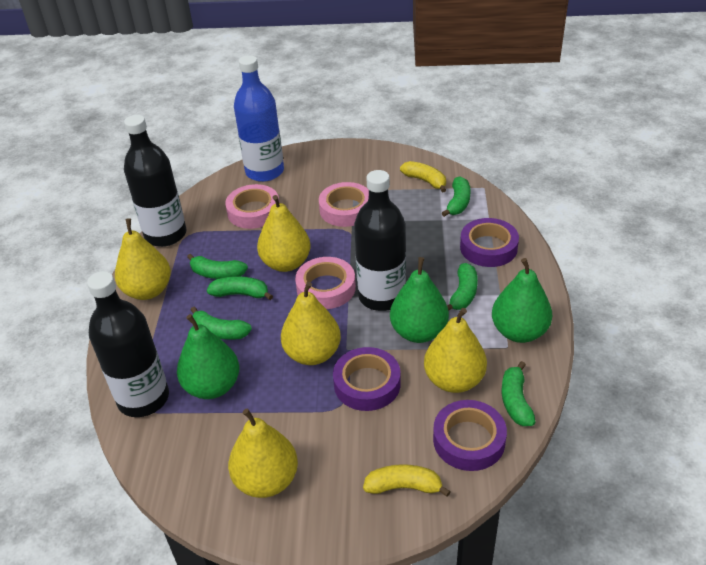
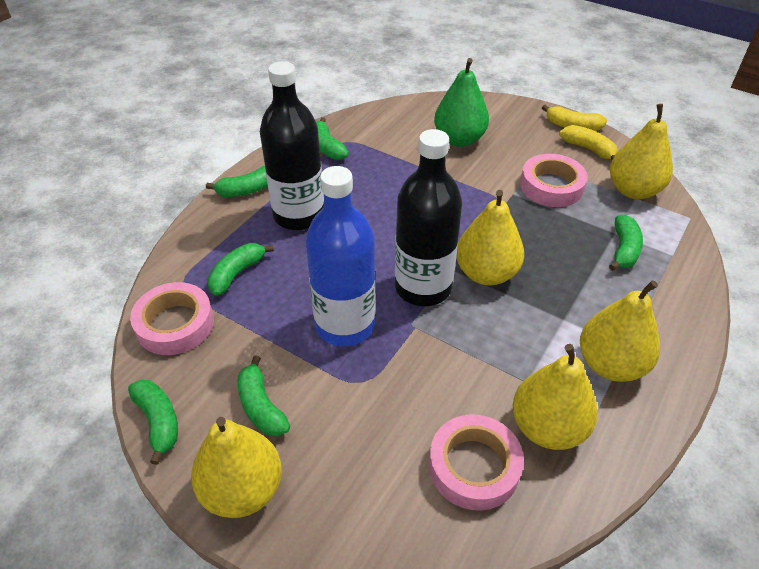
black bottle: 3 -> 2
green pear: 3 -> 1
purple tape: 3 -> 0

